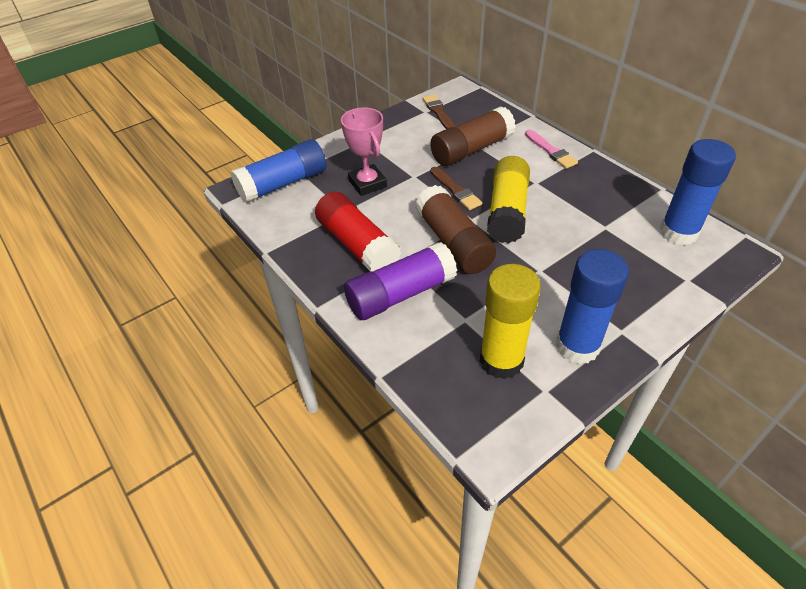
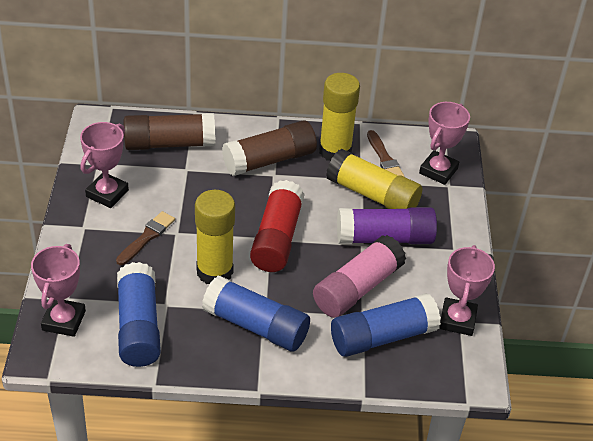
pink brush: 1 -> 0
pink glue stick: 0 -> 1
pink trophy: 1 -> 4
yellow glue stick: 2 -> 3

